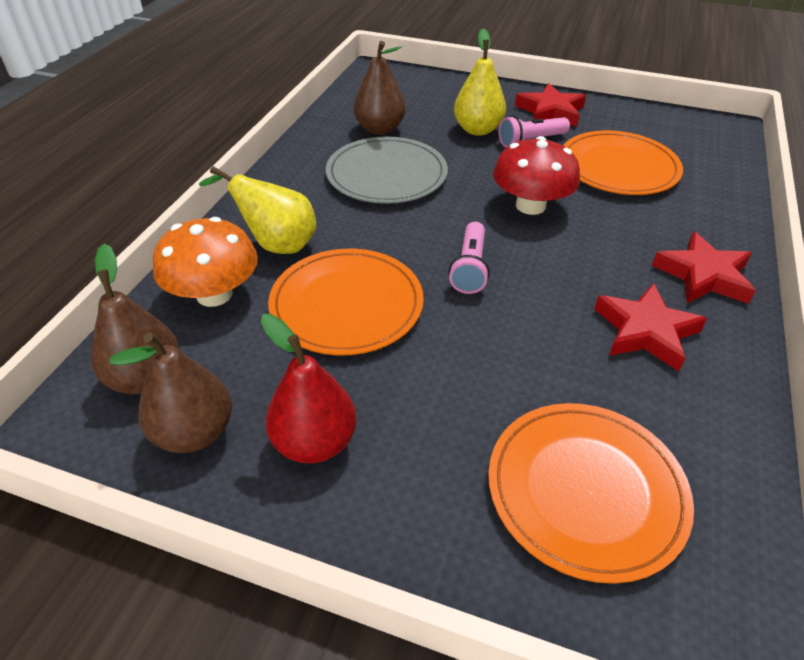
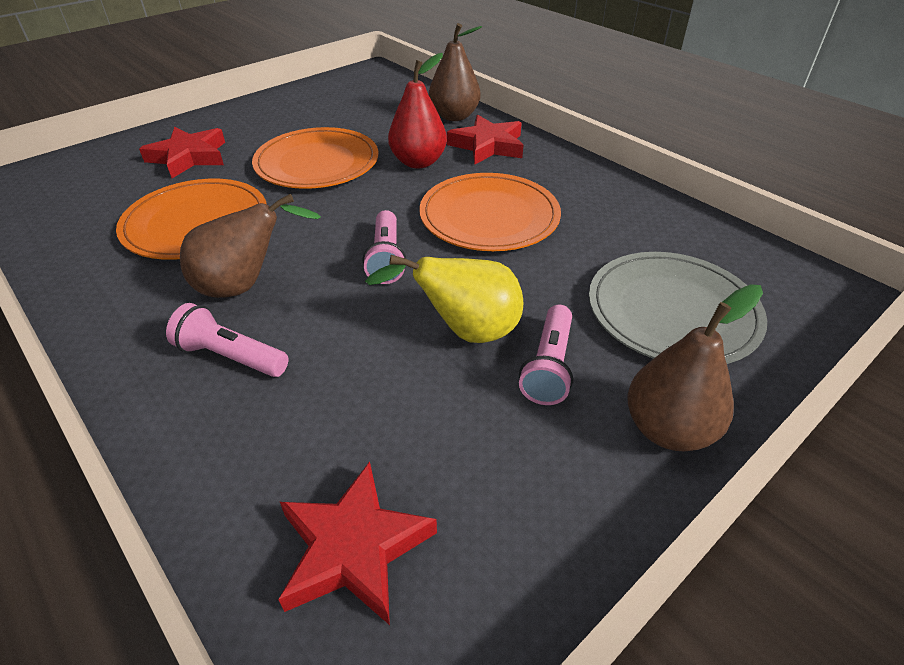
orange mushroom: 1 -> 0
pink flashlight: 2 -> 3
red mushroom: 1 -> 0
yellow pear: 2 -> 1

